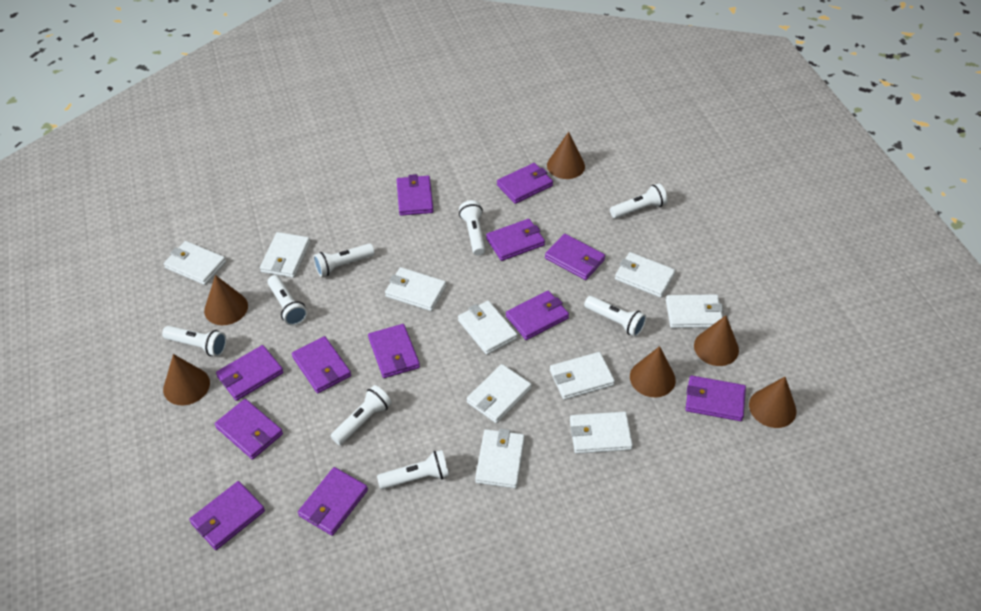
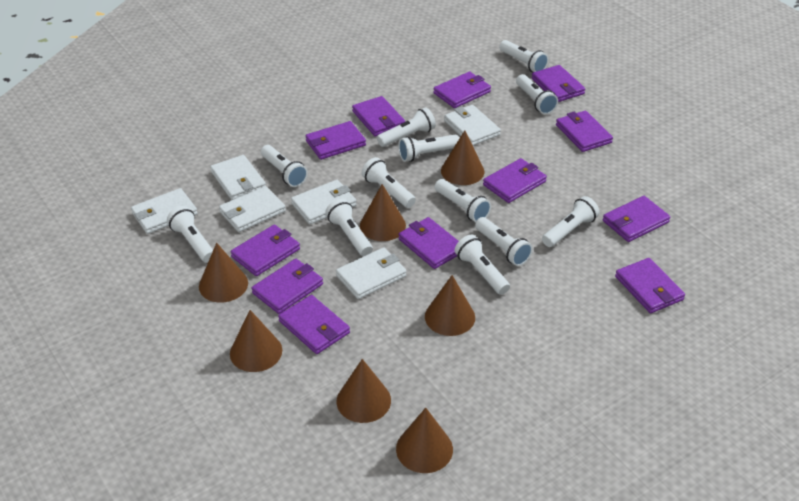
brown cone: 6 -> 7
white flashlight: 8 -> 12
white wallet: 10 -> 6

